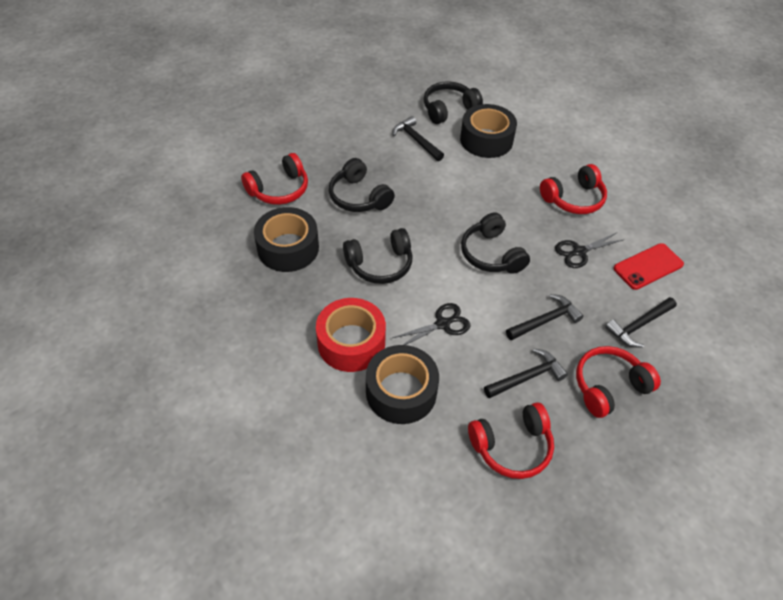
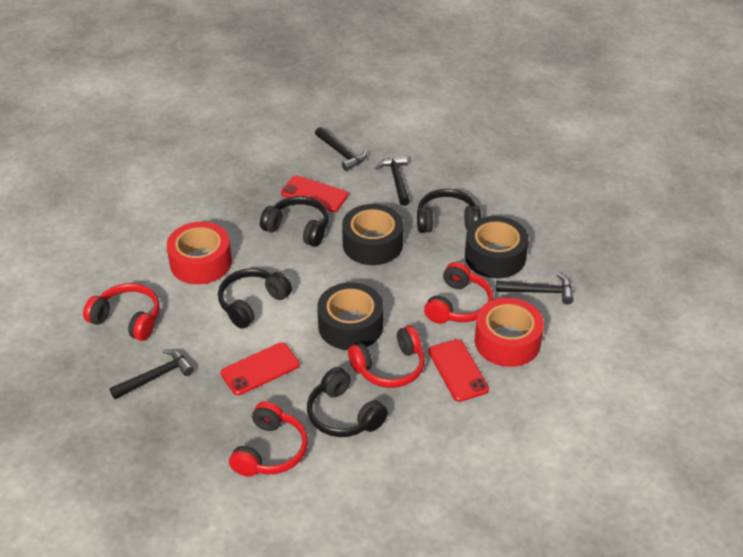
black scissors: 2 -> 0
red phone: 1 -> 3
red tape: 1 -> 2

